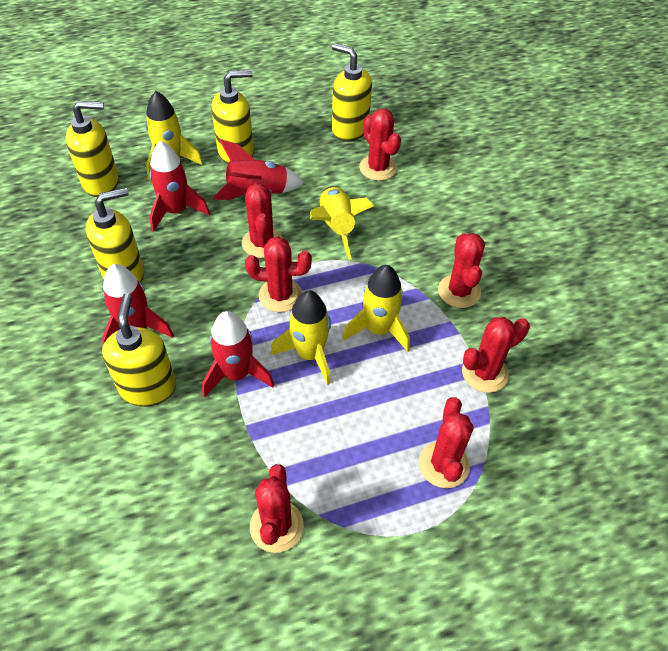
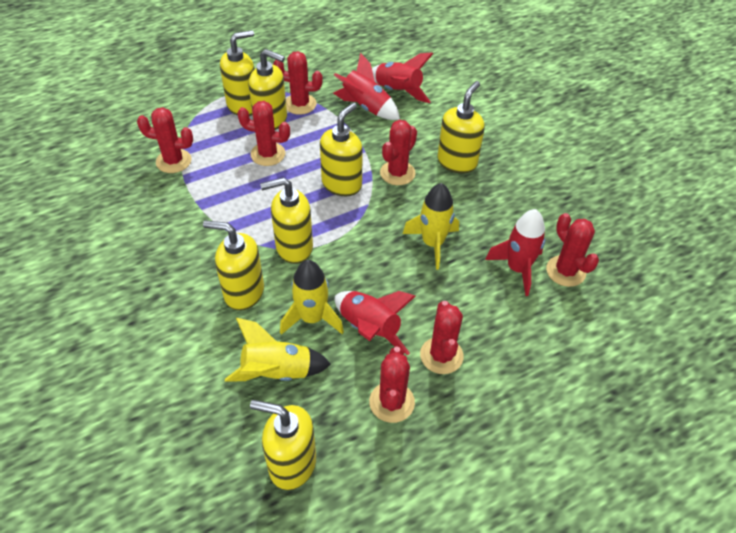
yellow rocket: 4 -> 3
yellow soap dispenser: 5 -> 7

